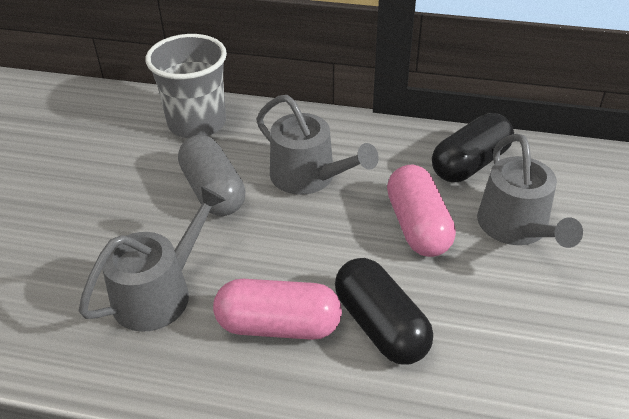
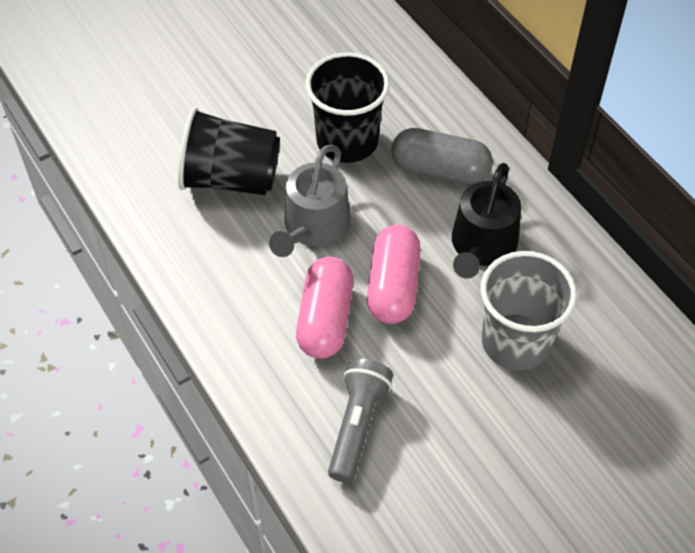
black capsule: 2 -> 0
black cup: 0 -> 2
black watering can: 0 -> 1
grey flashlight: 0 -> 1
grey watering can: 3 -> 1

